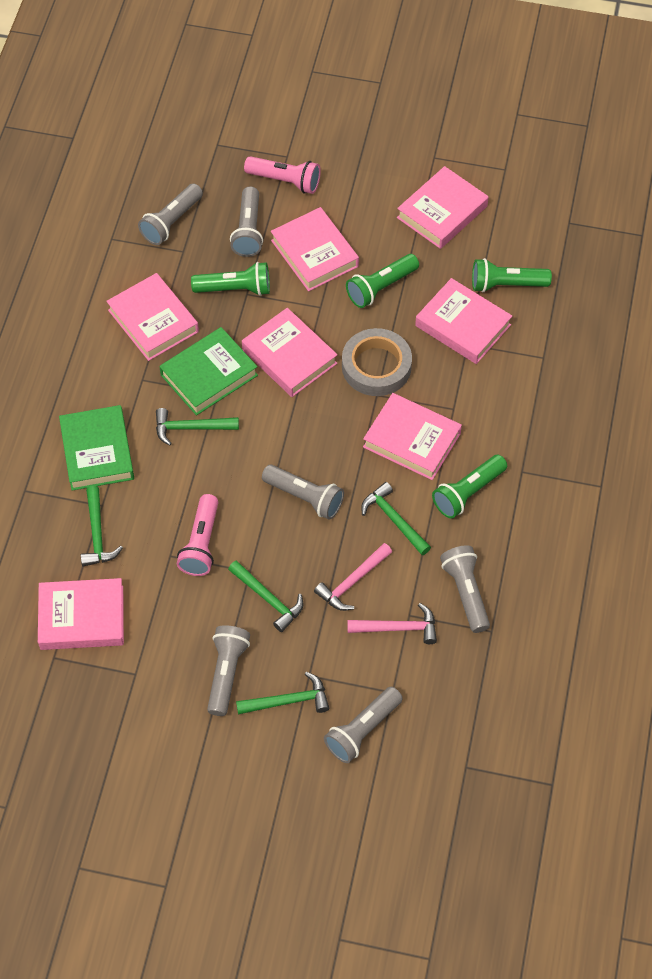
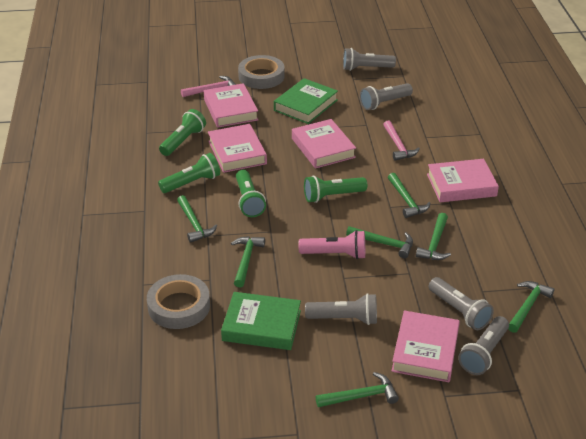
green hammer: 5 -> 7
grey flashlight: 6 -> 5
grey tape: 1 -> 2
pink book: 7 -> 5
pink flashlight: 2 -> 1

